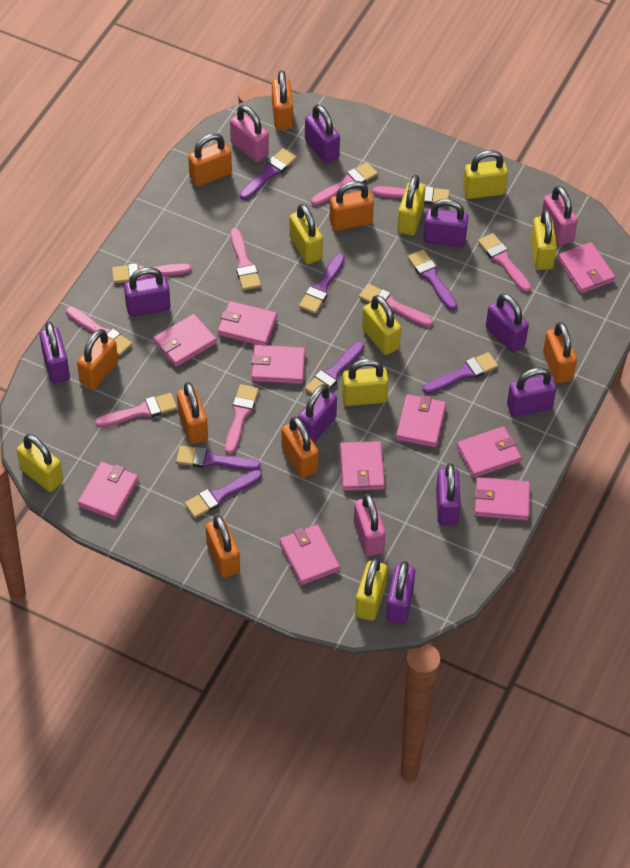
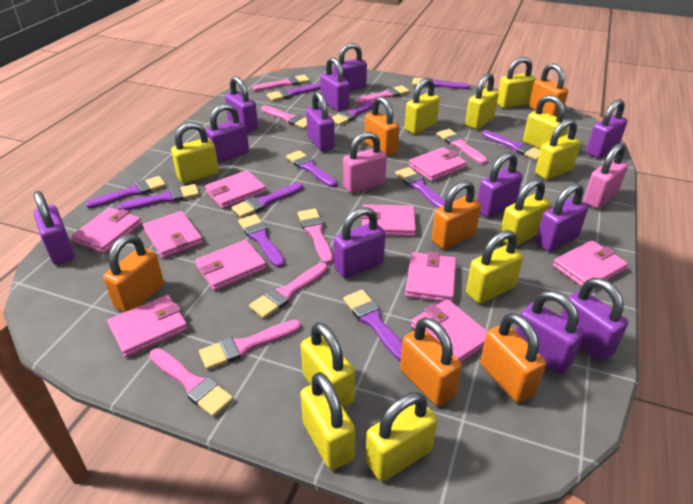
orange padlock: 8 -> 6
pink brush: 9 -> 8
pink padlock: 3 -> 2
purple brush: 7 -> 11
purple padlock: 9 -> 12
yellow padlock: 8 -> 11

